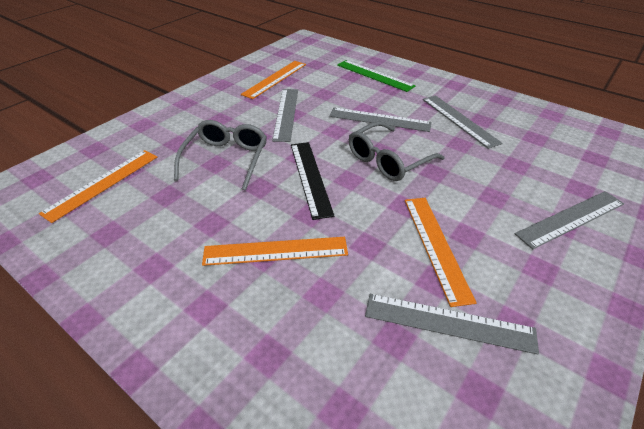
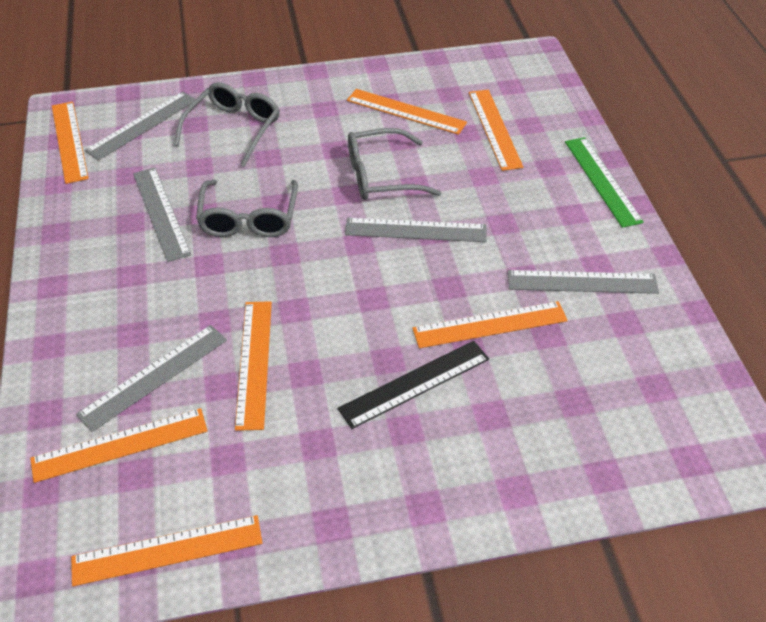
grey glasses: 2 -> 3
orange ruler: 4 -> 7

